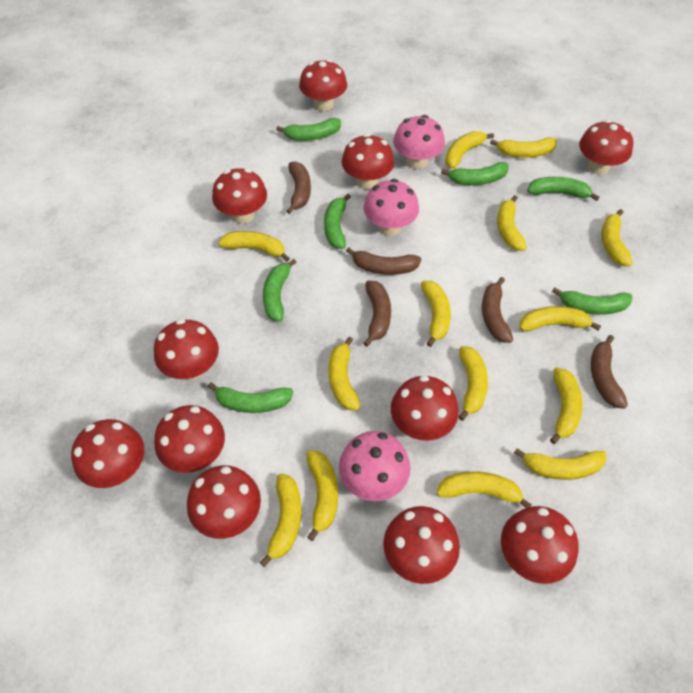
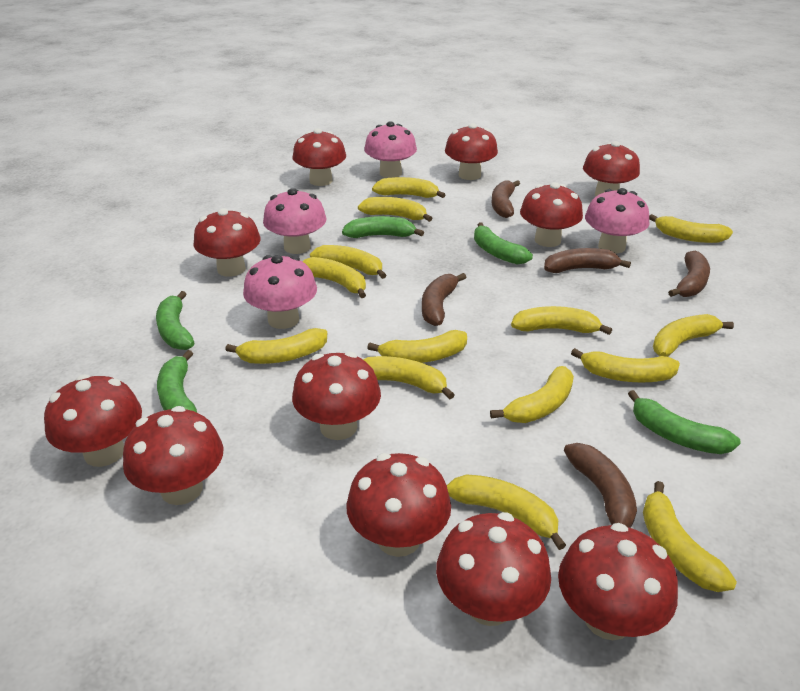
green banana: 7 -> 5
pink mushroom: 3 -> 4

